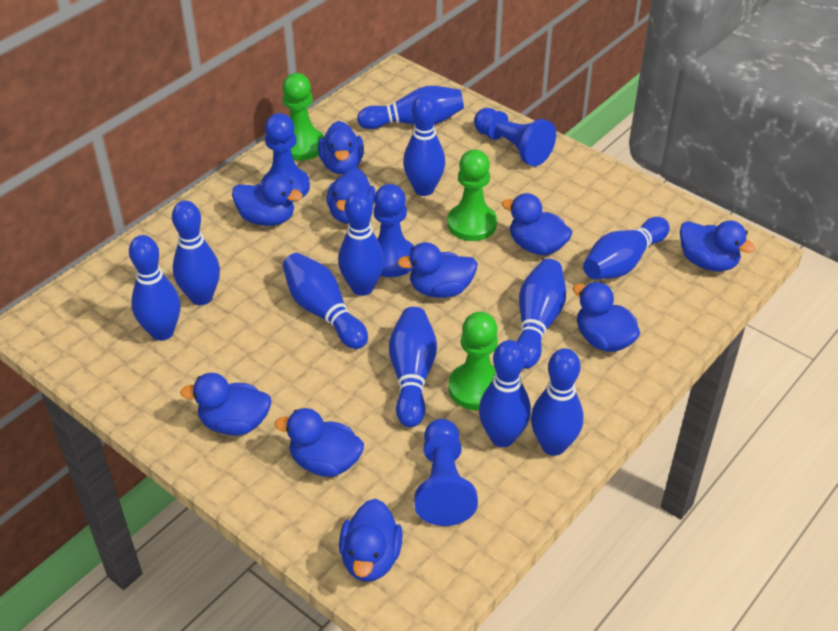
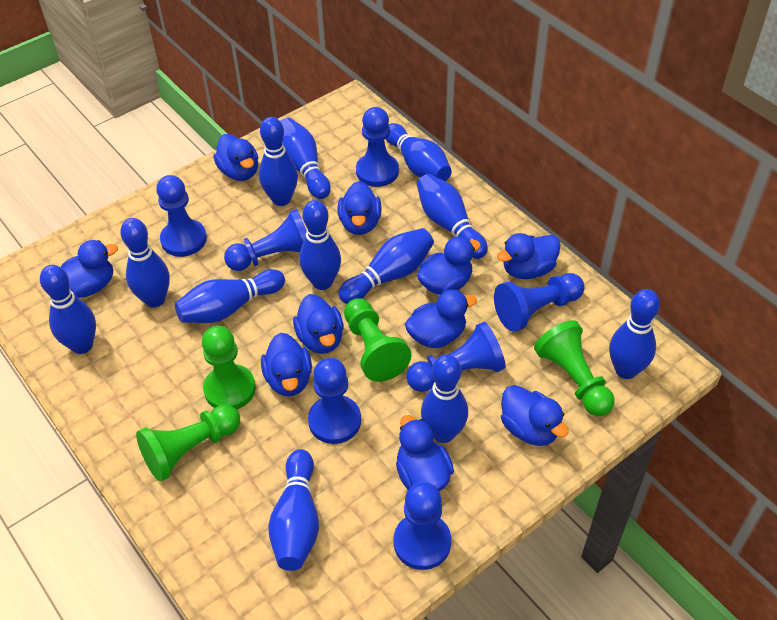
blue bowling pin: 11 -> 12
blue pawn: 4 -> 7
green pawn: 3 -> 4

